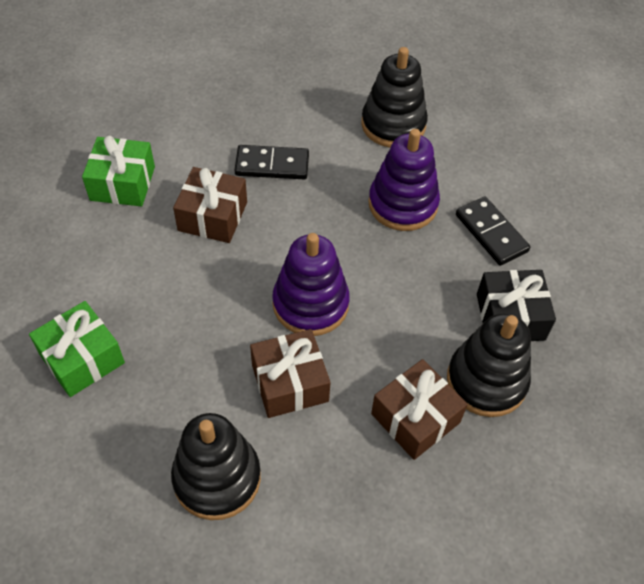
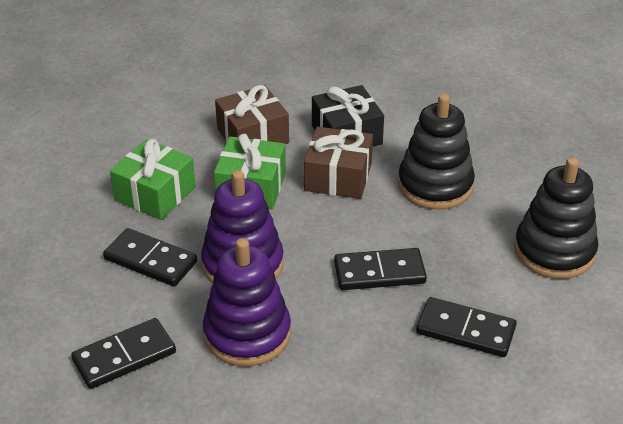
black domino: 2 -> 4
black stacking toy: 3 -> 2
brown gift: 3 -> 2

